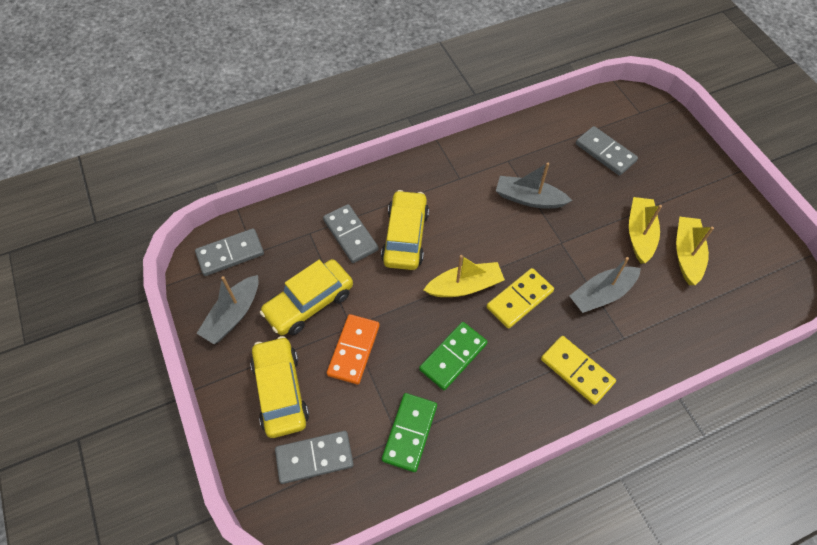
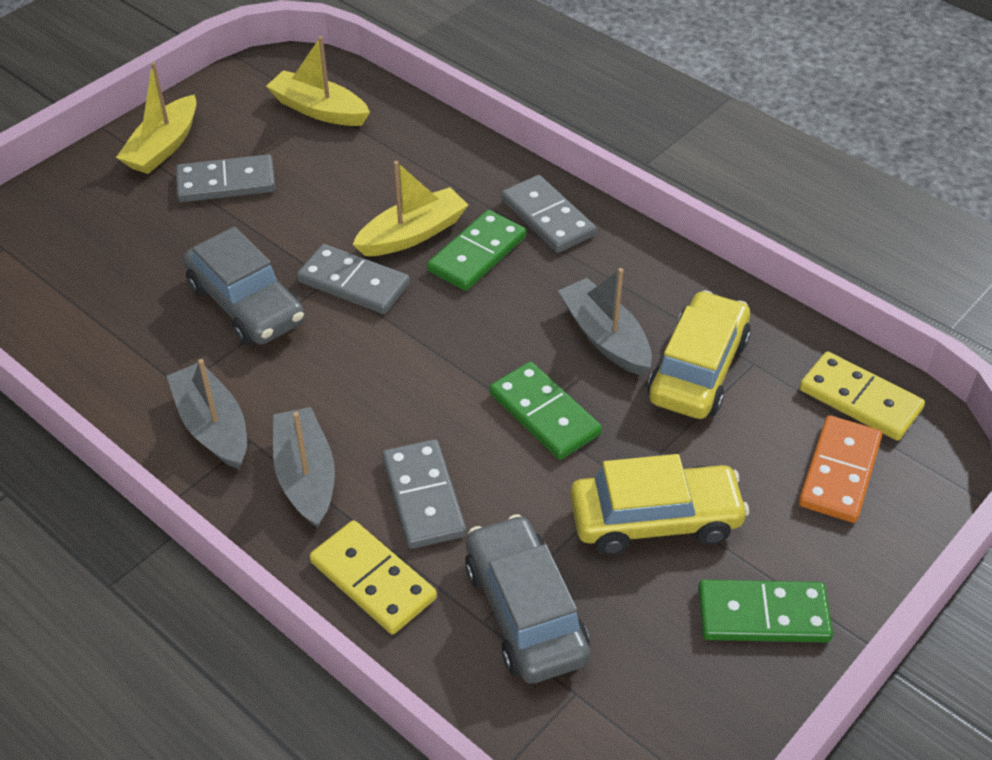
green domino: 2 -> 3
grey car: 0 -> 2
yellow car: 3 -> 2

